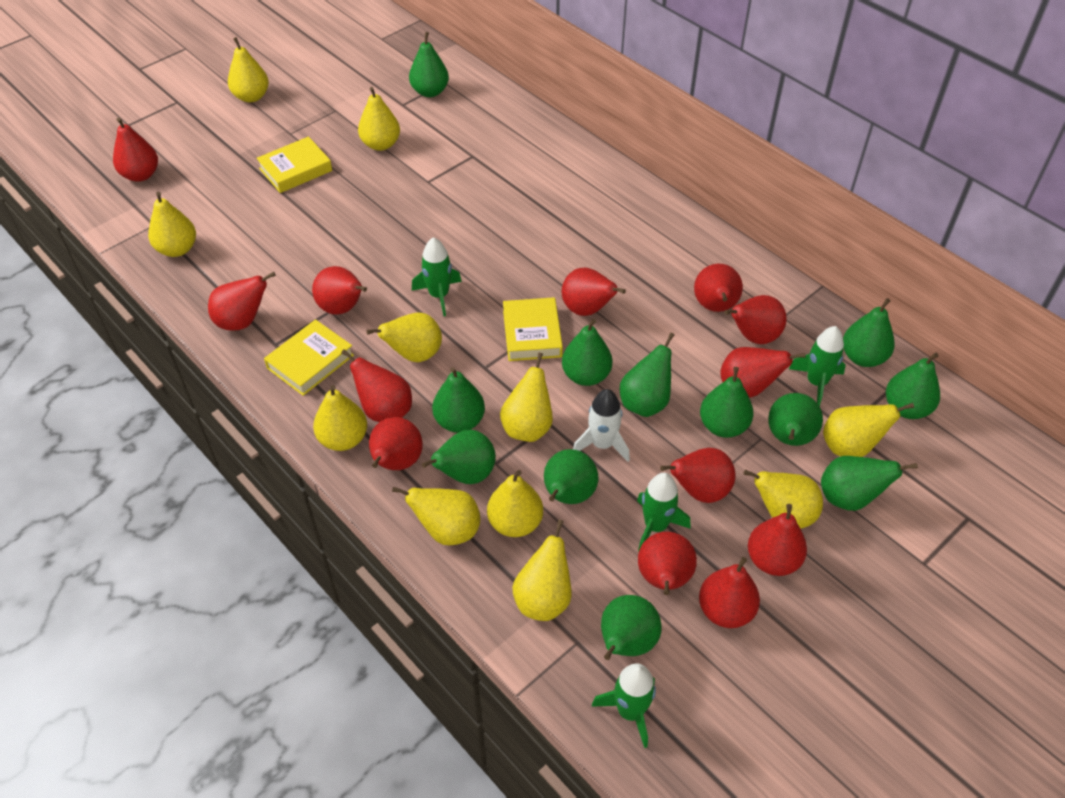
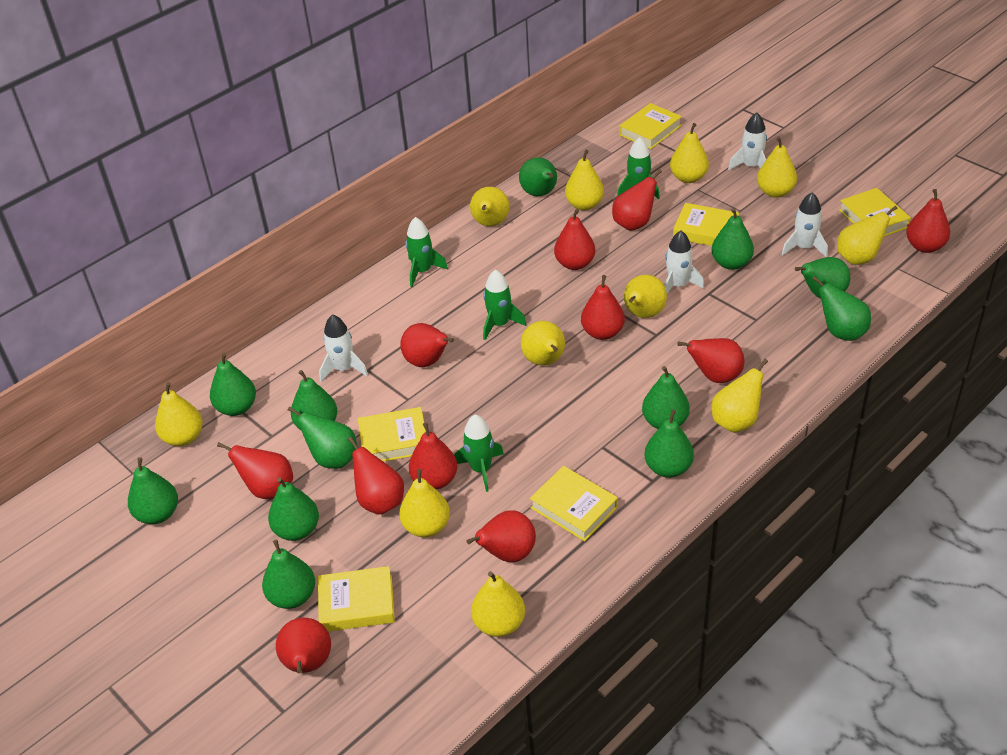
red pear: 13 -> 11
white rocket: 1 -> 4
yellow book: 3 -> 6

